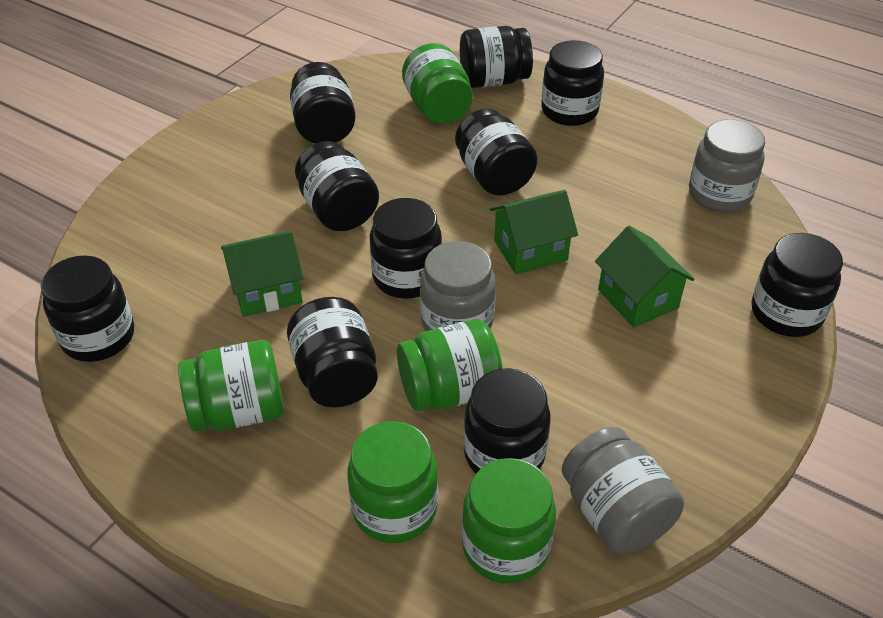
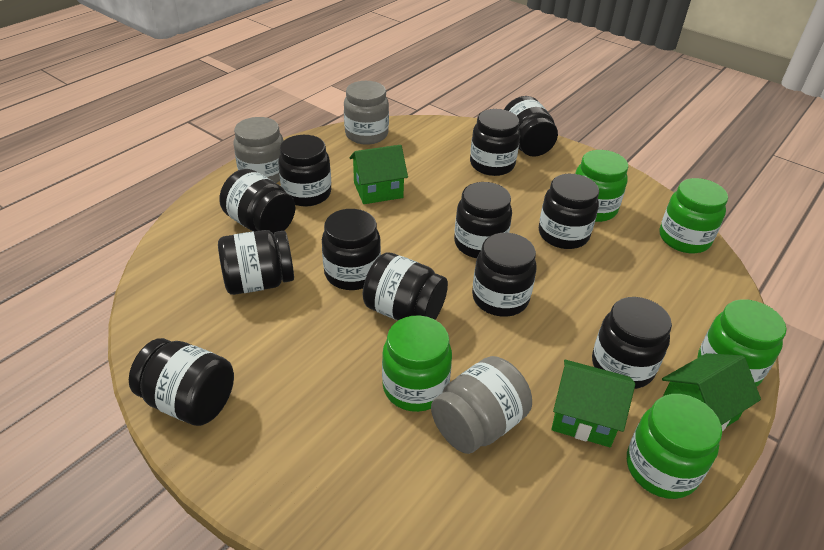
black jar: 10 -> 12

